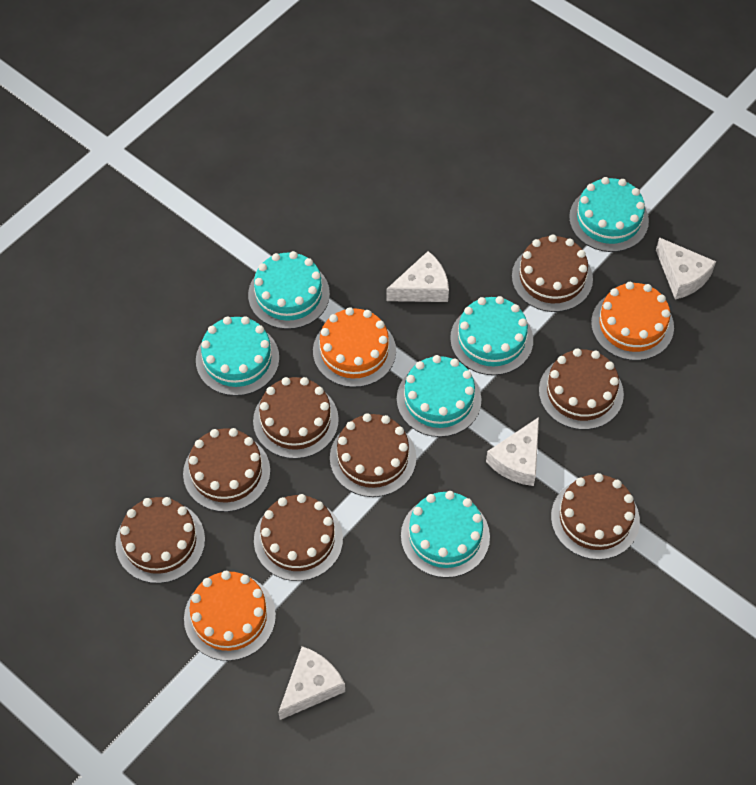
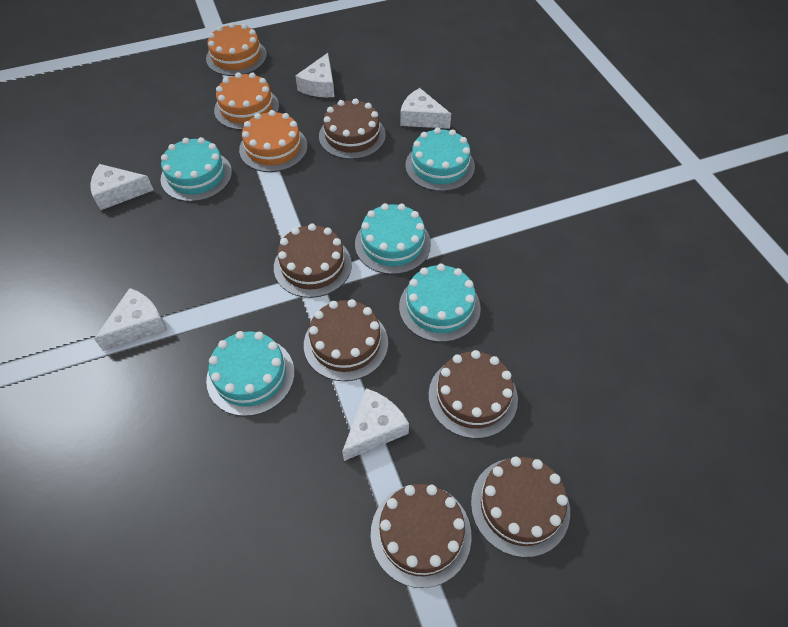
brown cake: 8 -> 6
turquoise cake: 6 -> 5
white cheese: 4 -> 5

